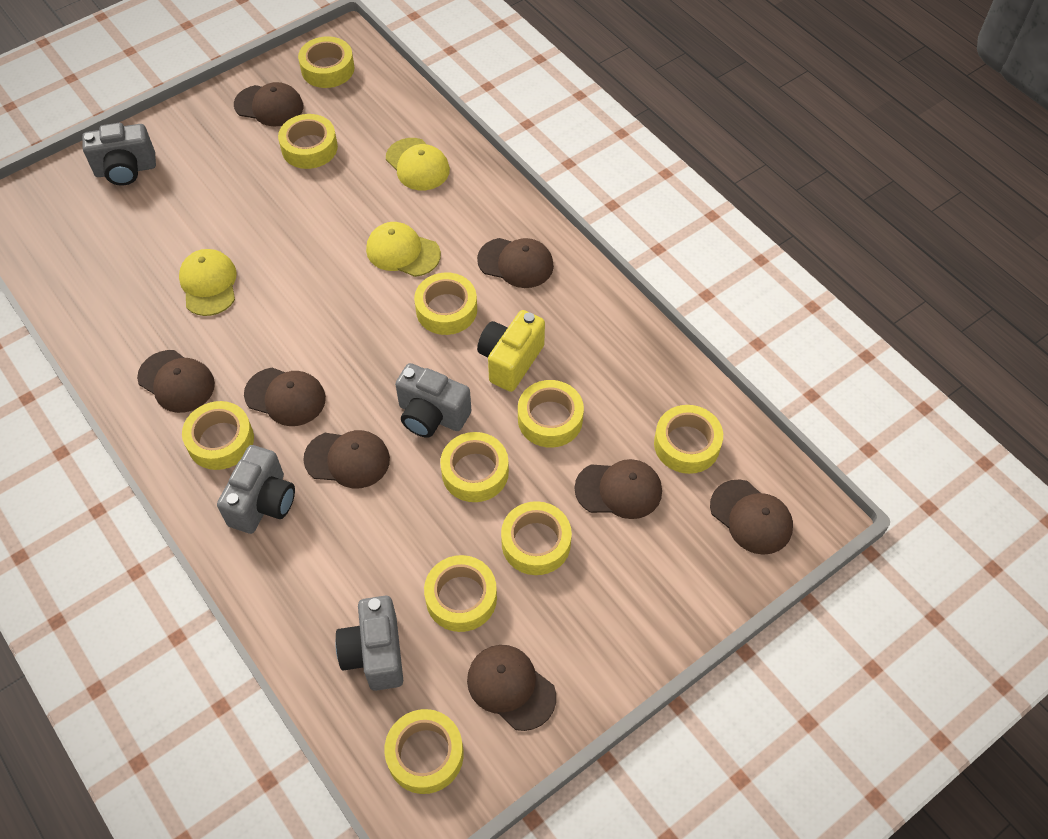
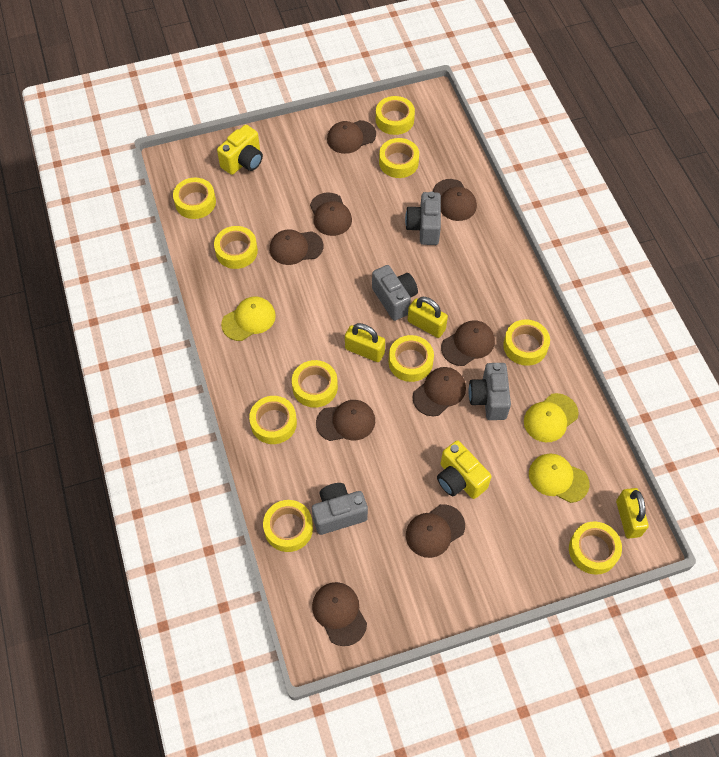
brown cap: 8 -> 9
yellow camera: 1 -> 2
yellow padlock: 0 -> 3

